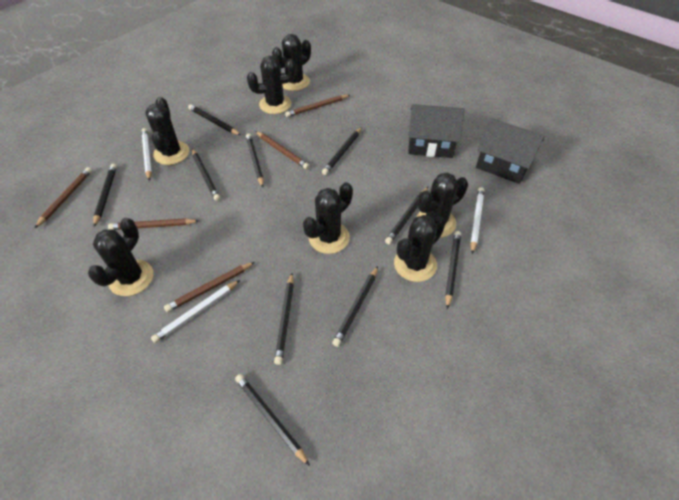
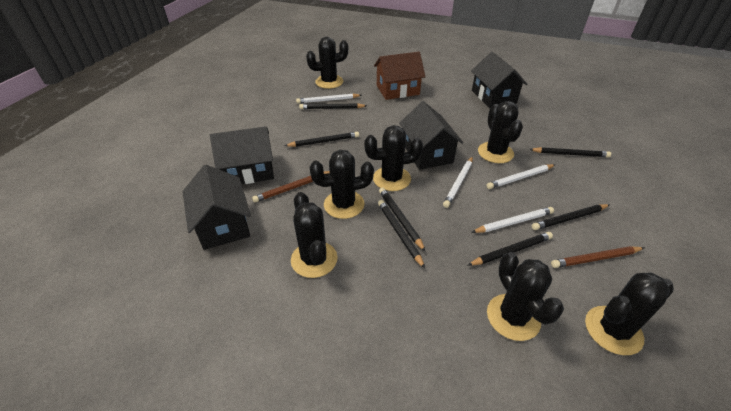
black house: 2 -> 4
black pencil: 10 -> 7
brown house: 0 -> 1
brown pencil: 5 -> 2
white pencil: 3 -> 4

